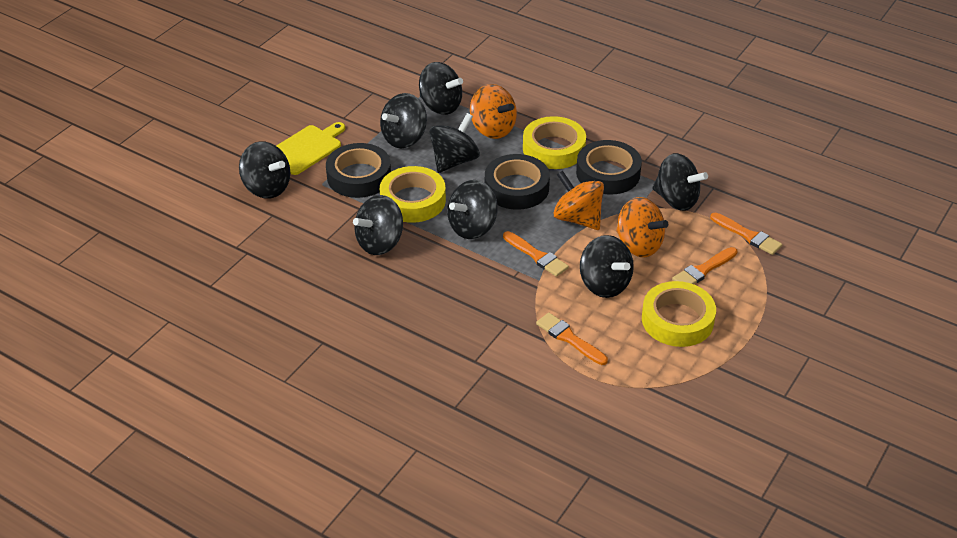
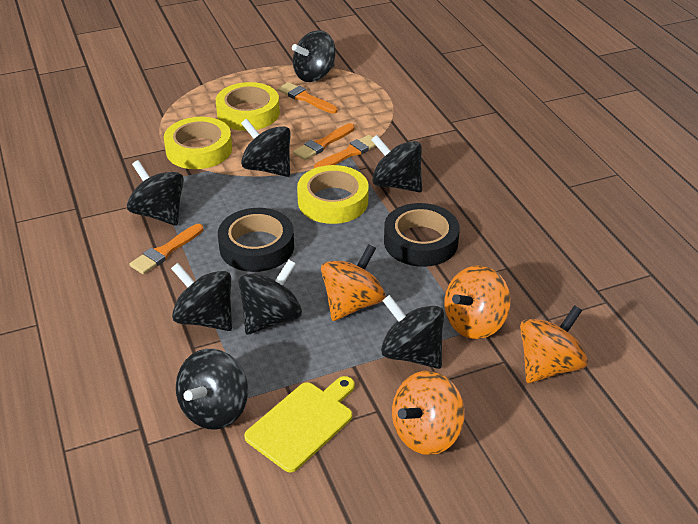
black tape: 3 -> 2
orange spinning top: 3 -> 4

